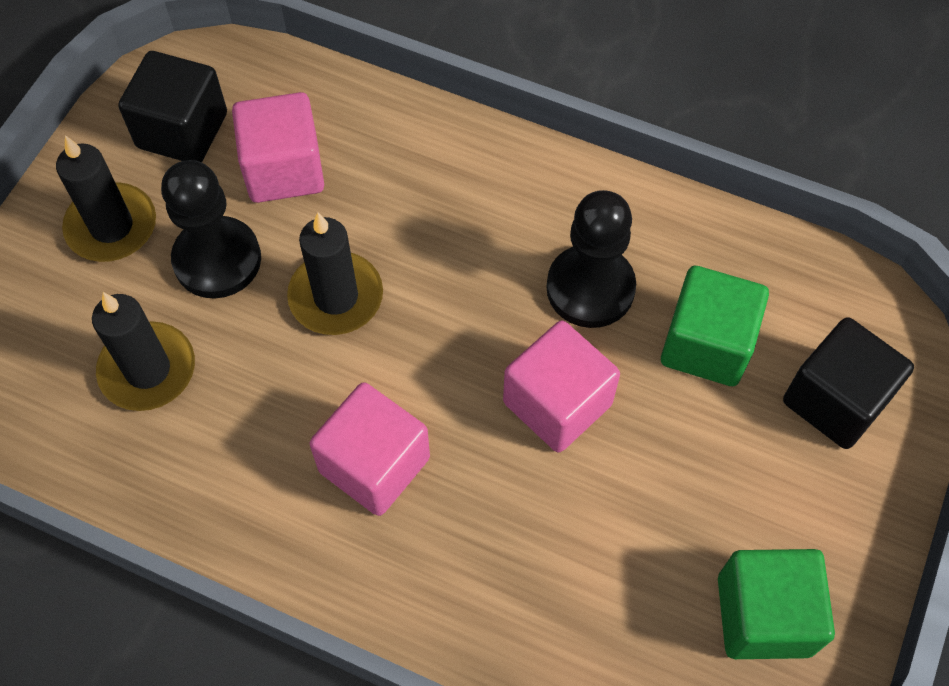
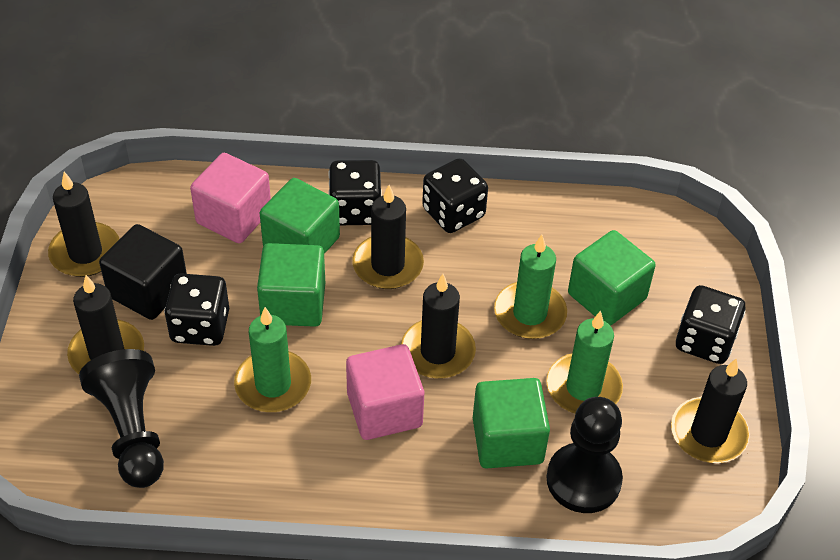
black candle: 3 -> 5
black cube: 2 -> 1
black dice: 0 -> 4
green candle: 0 -> 3
green cube: 2 -> 4
pink cube: 3 -> 2

